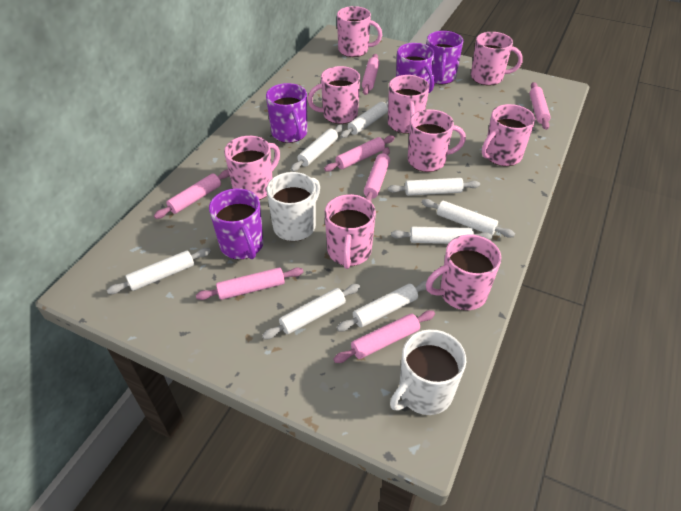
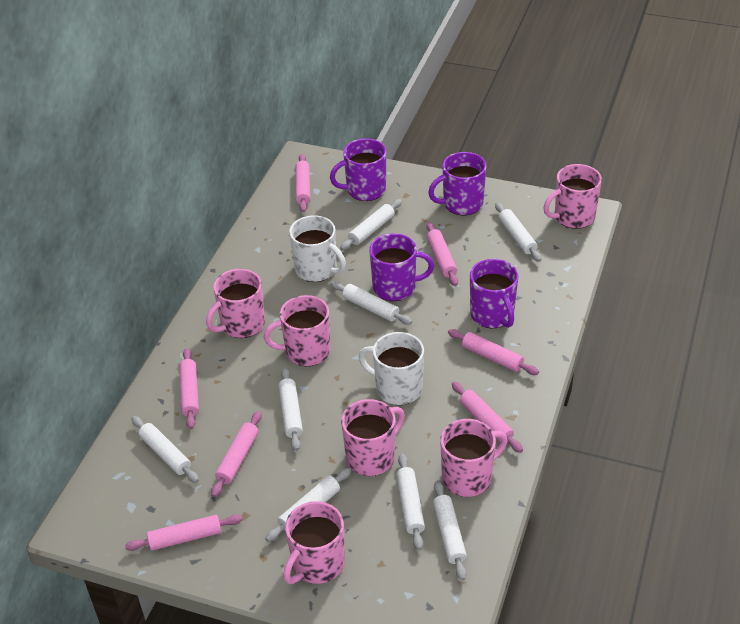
pink mug: 9 -> 6

